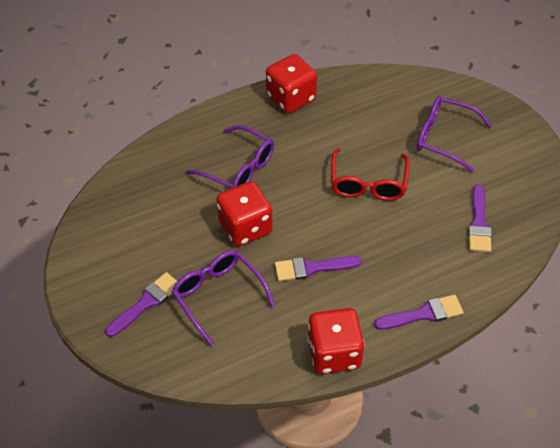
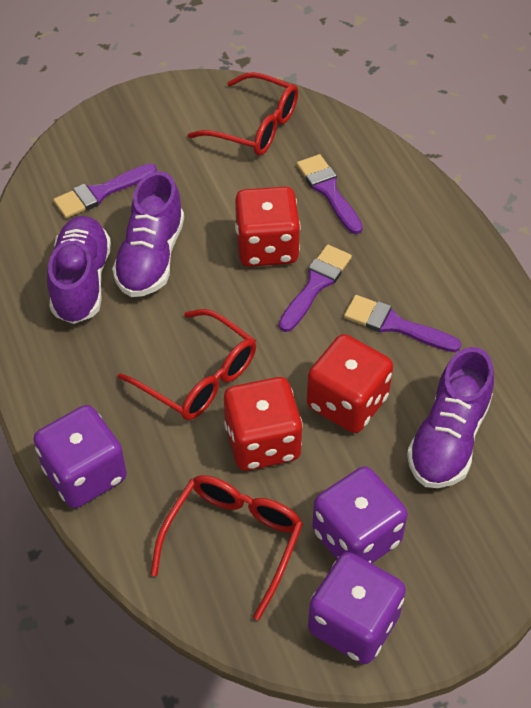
purple dice: 0 -> 3
purple glasses: 3 -> 0
purple shoe: 0 -> 3
red glasses: 1 -> 3

